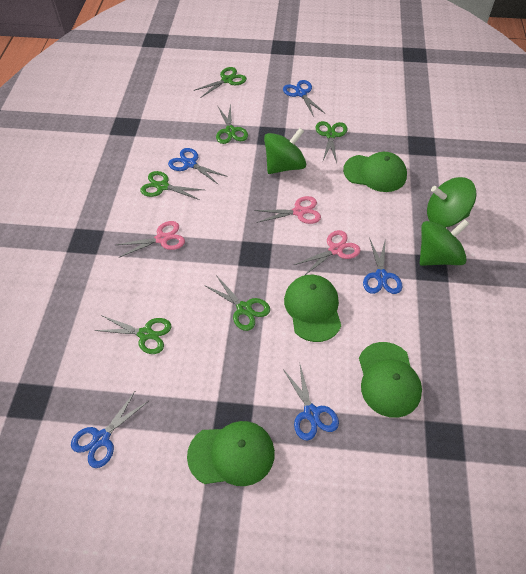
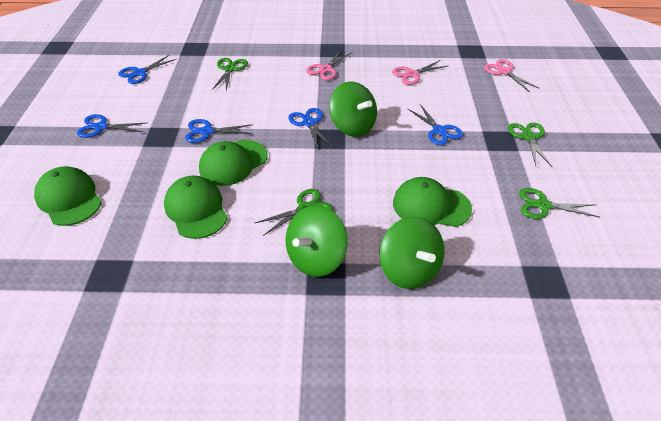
green scissors: 6 -> 4

